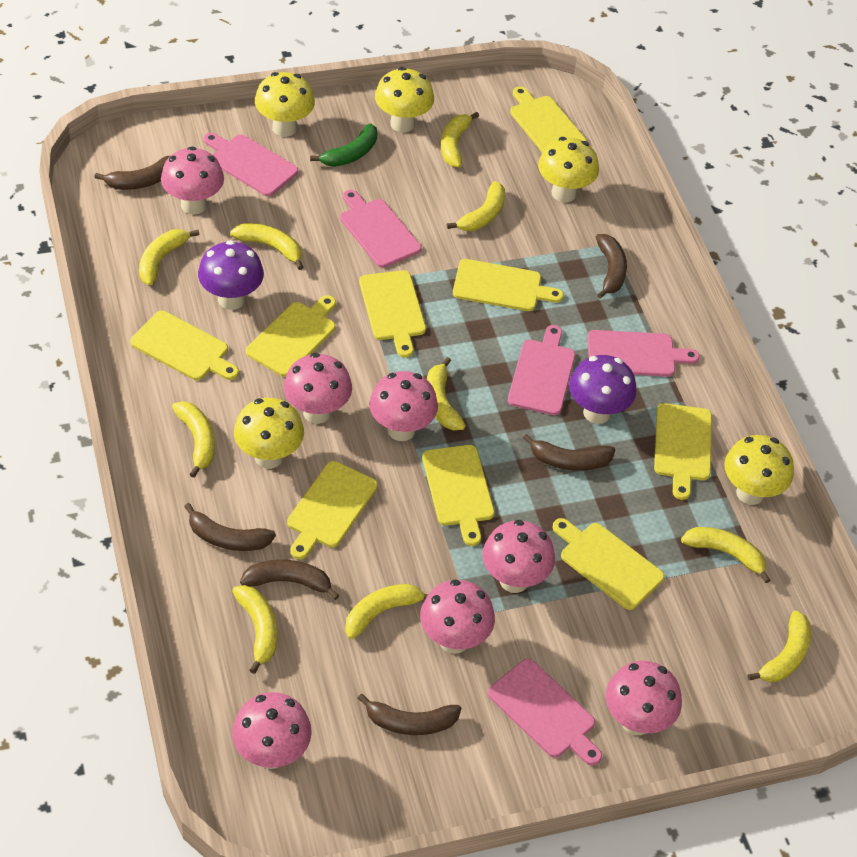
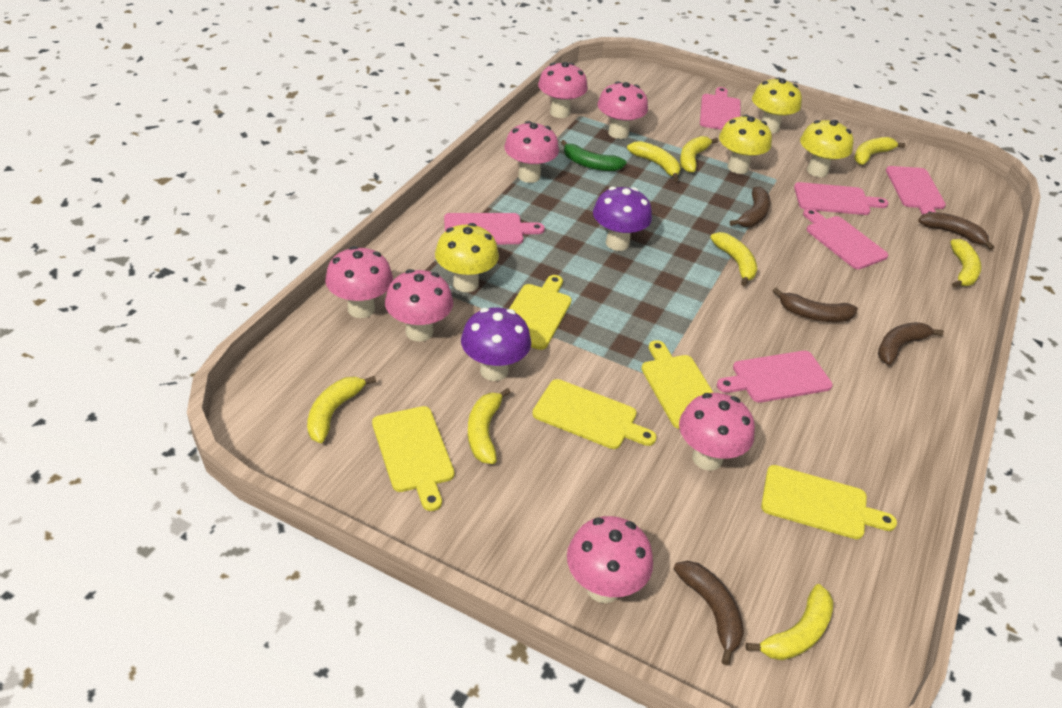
brown banana: 6 -> 5
pink cutting board: 5 -> 6
yellow banana: 10 -> 8
yellow cutting board: 9 -> 5
yellow mushroom: 5 -> 4

